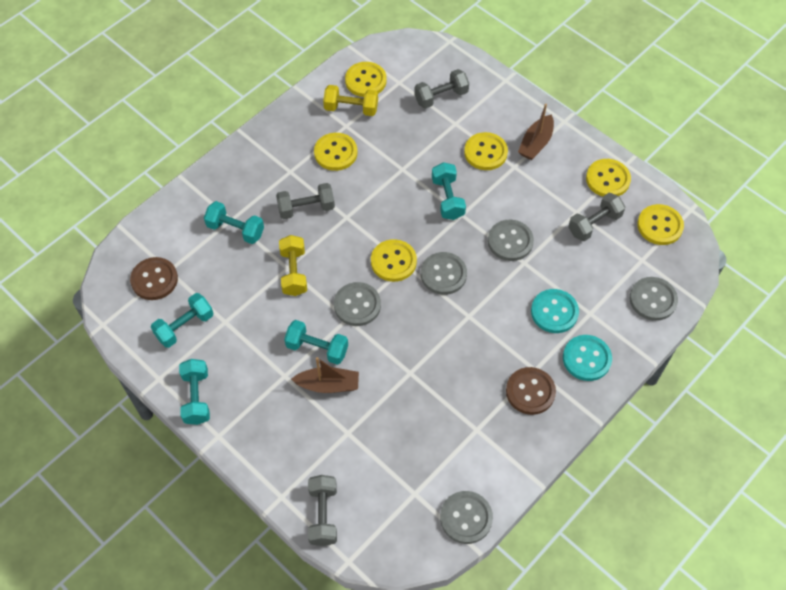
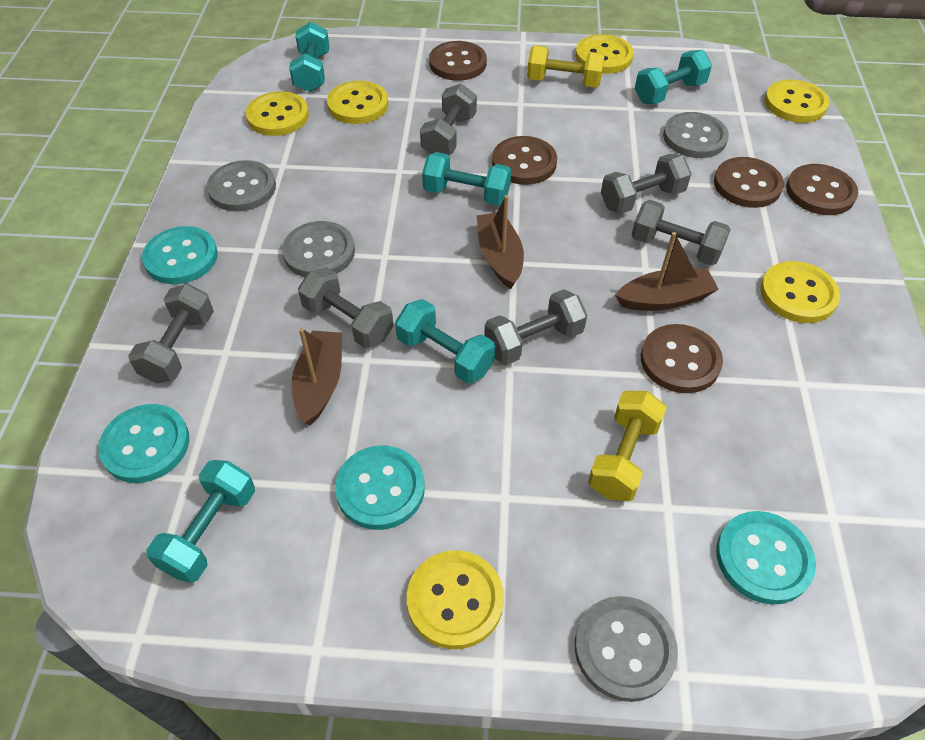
brown boat: 2 -> 3
brown button: 2 -> 5
grey button: 5 -> 4
grey dumbbell: 4 -> 6
turquoise button: 2 -> 4

